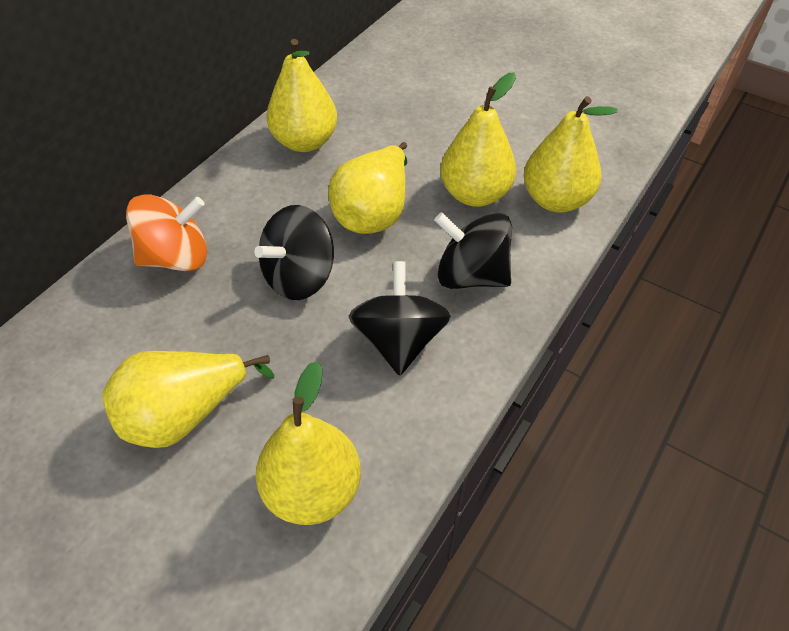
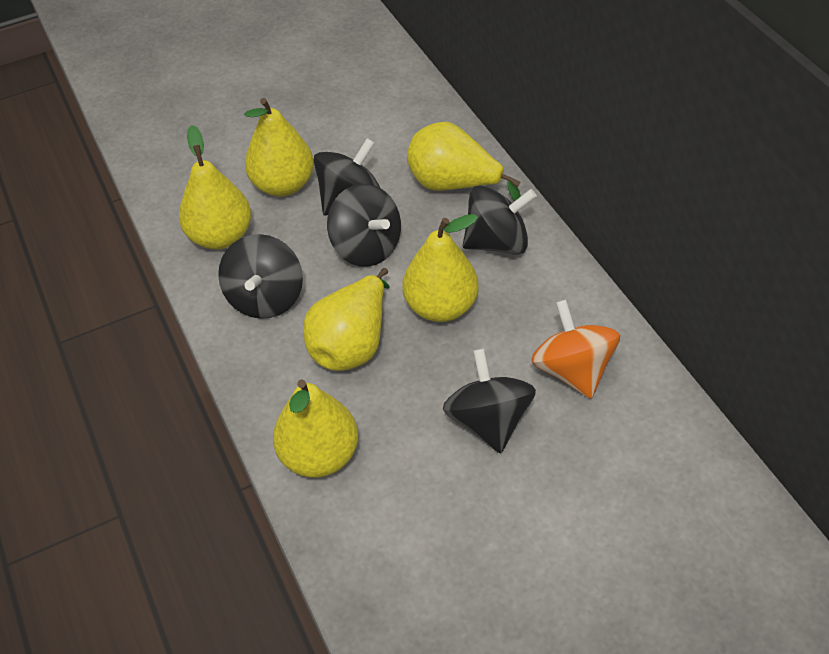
black spinning top: 3 -> 5

